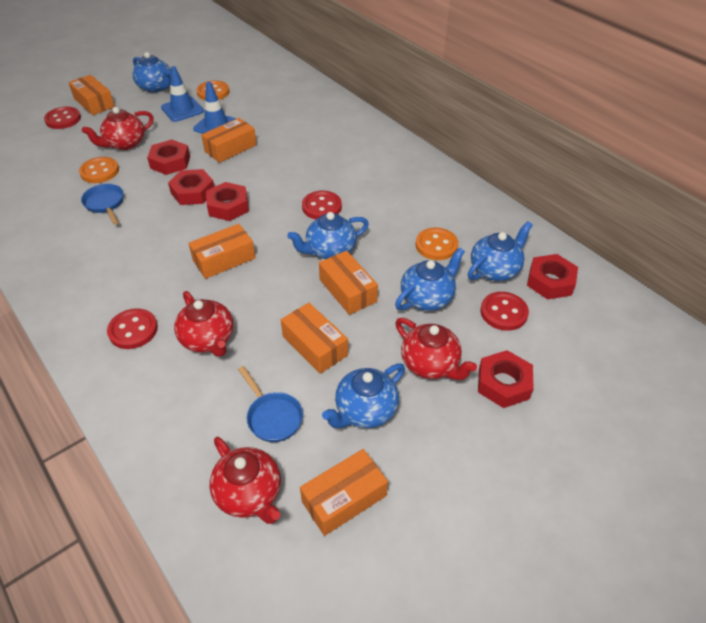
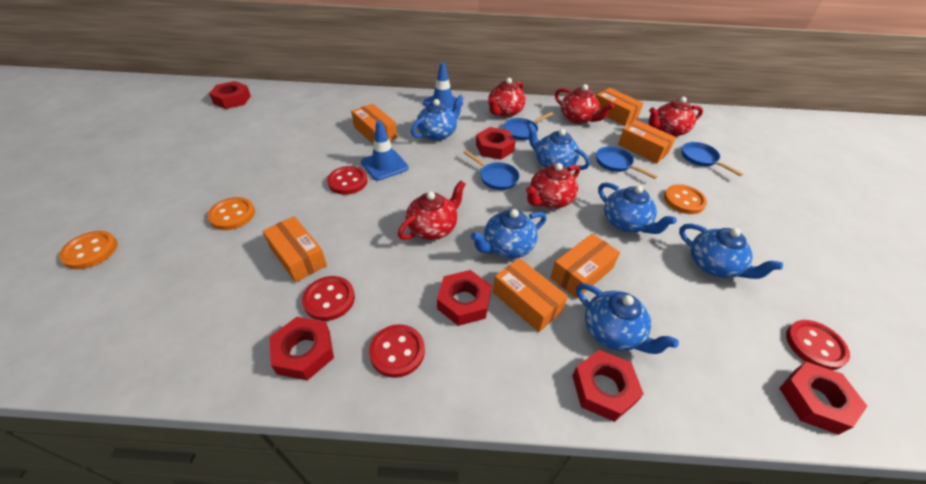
blue pan: 2 -> 4
blue teapot: 5 -> 6
red nut: 5 -> 6
red teapot: 4 -> 5

